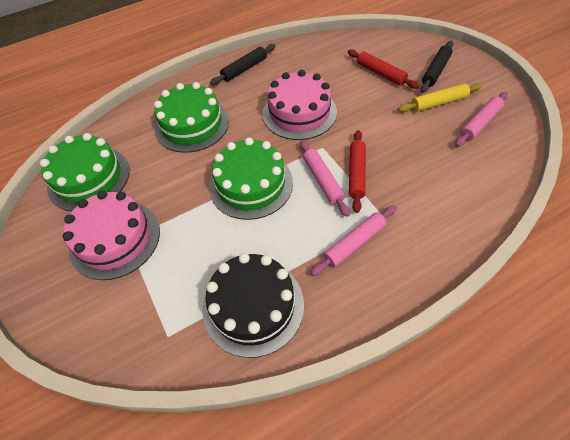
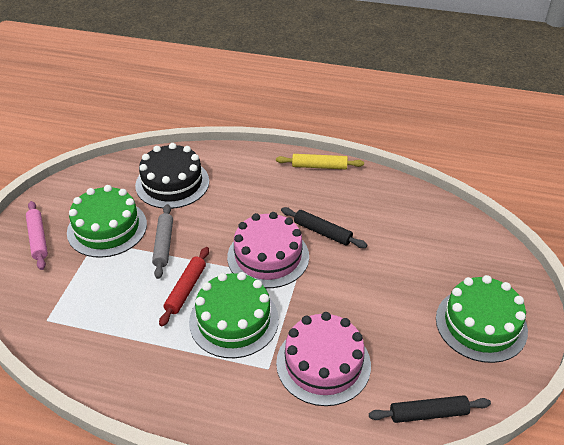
grey rolling pin: 0 -> 1
pink rolling pin: 3 -> 1
red rolling pin: 2 -> 1

